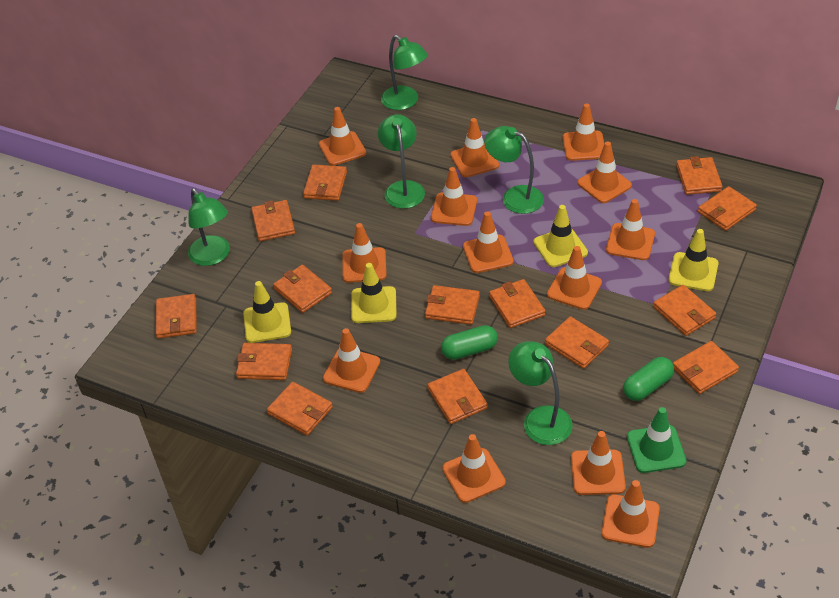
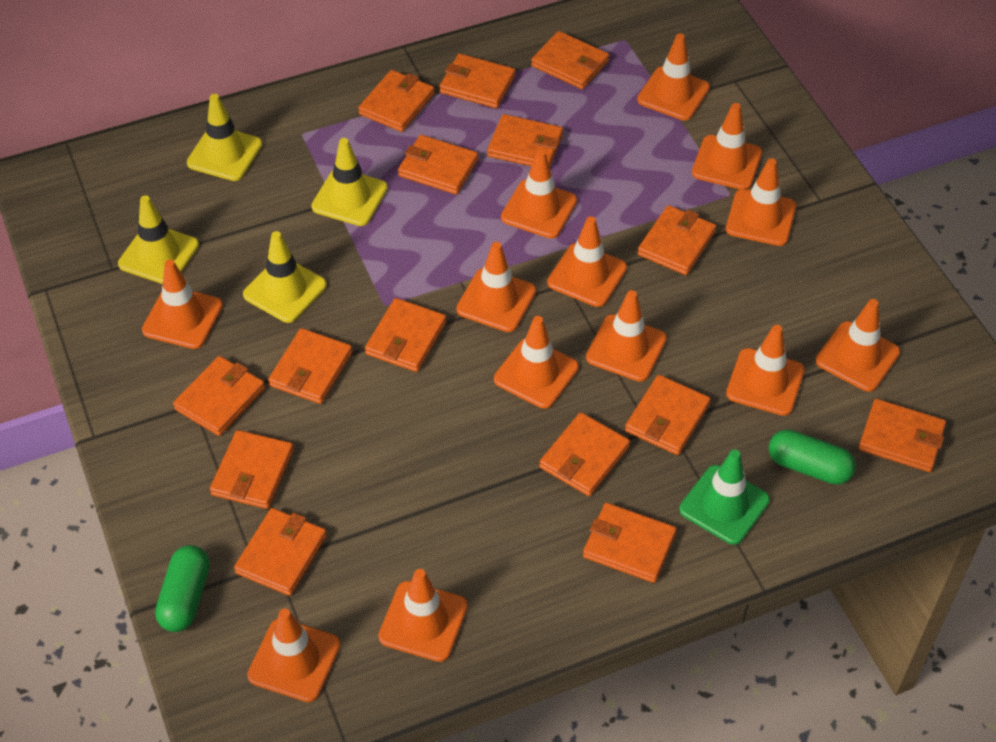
green lamp: 5 -> 0
orange wallet: 14 -> 15

